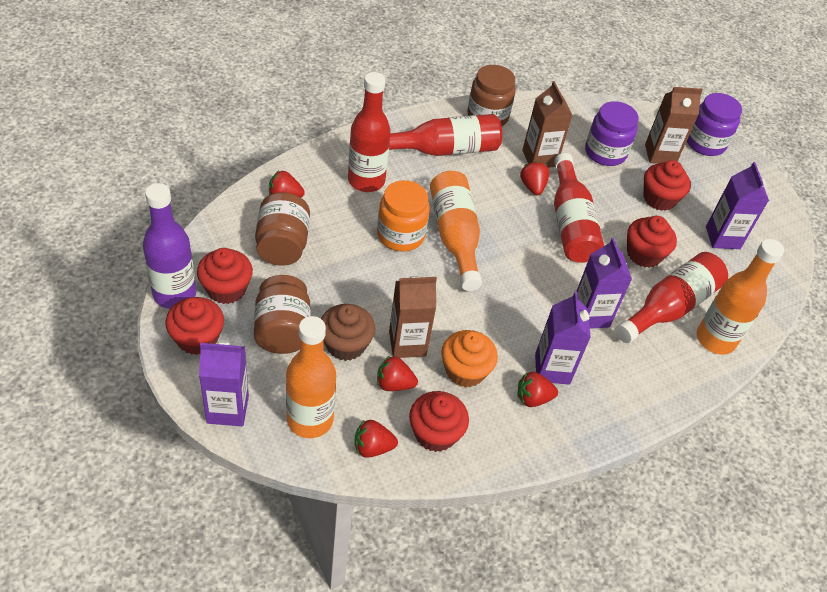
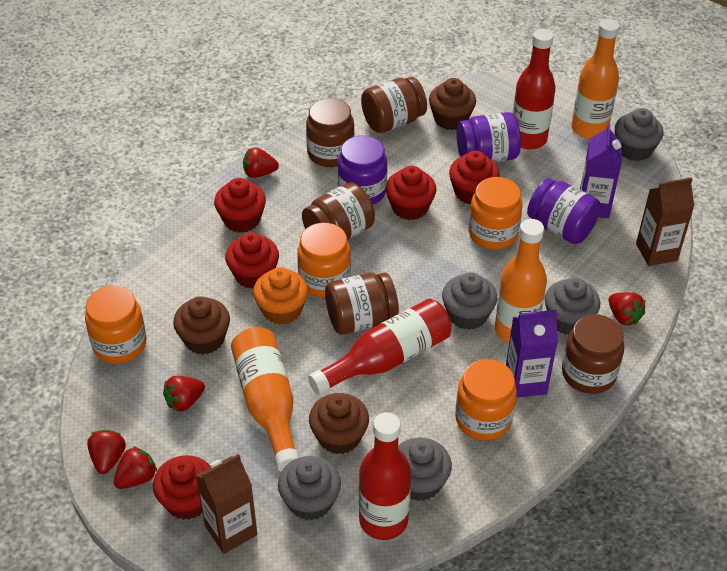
brown carton: 3 -> 2
brown cupcake: 1 -> 3
brown jar: 3 -> 5
grey cupcake: 0 -> 5
orange jar: 1 -> 4
purple bottle: 1 -> 0
purple carton: 4 -> 2
purple jar: 2 -> 3
red bottle: 4 -> 3

